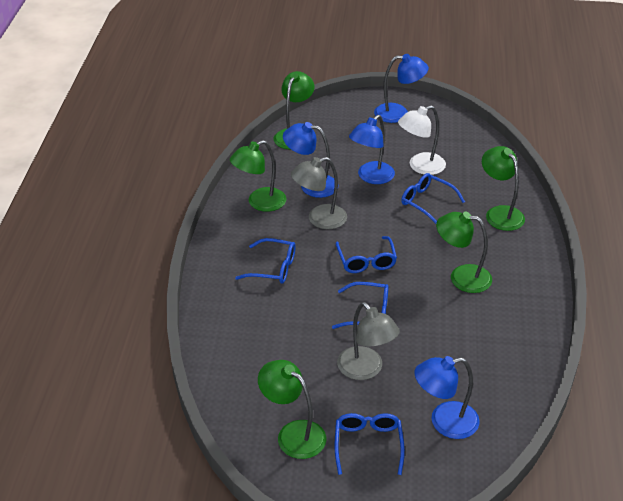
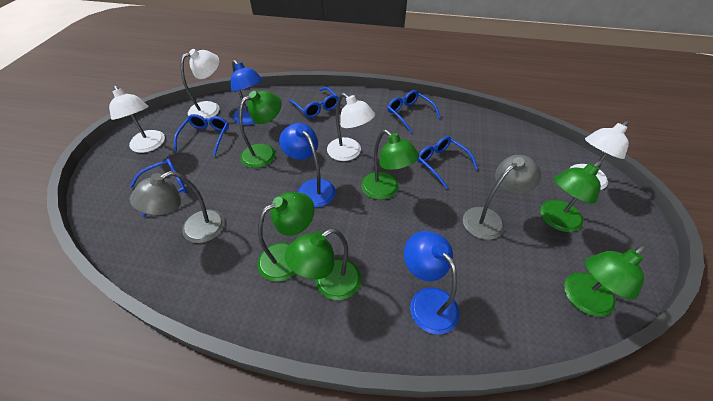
blue lamp: 4 -> 3
green lamp: 5 -> 6
white lamp: 1 -> 4

